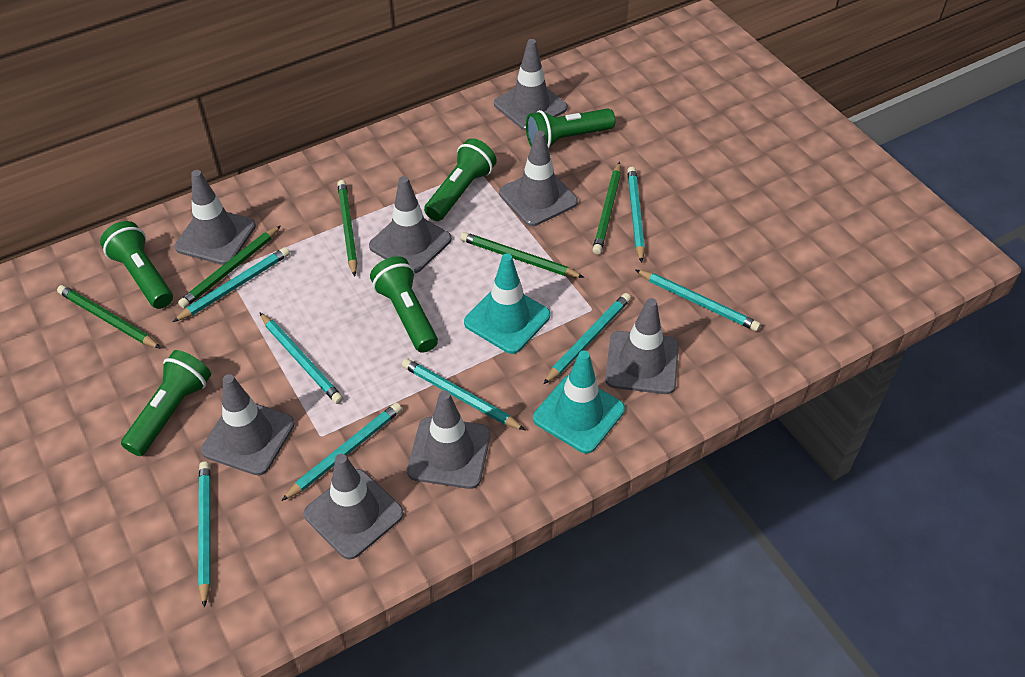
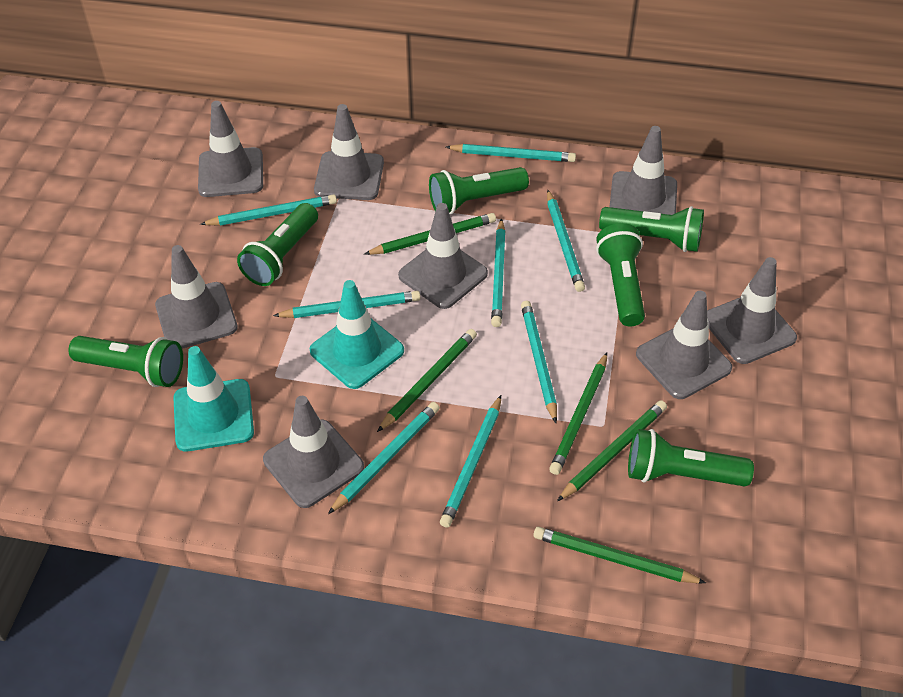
green flashlight: 5 -> 6

